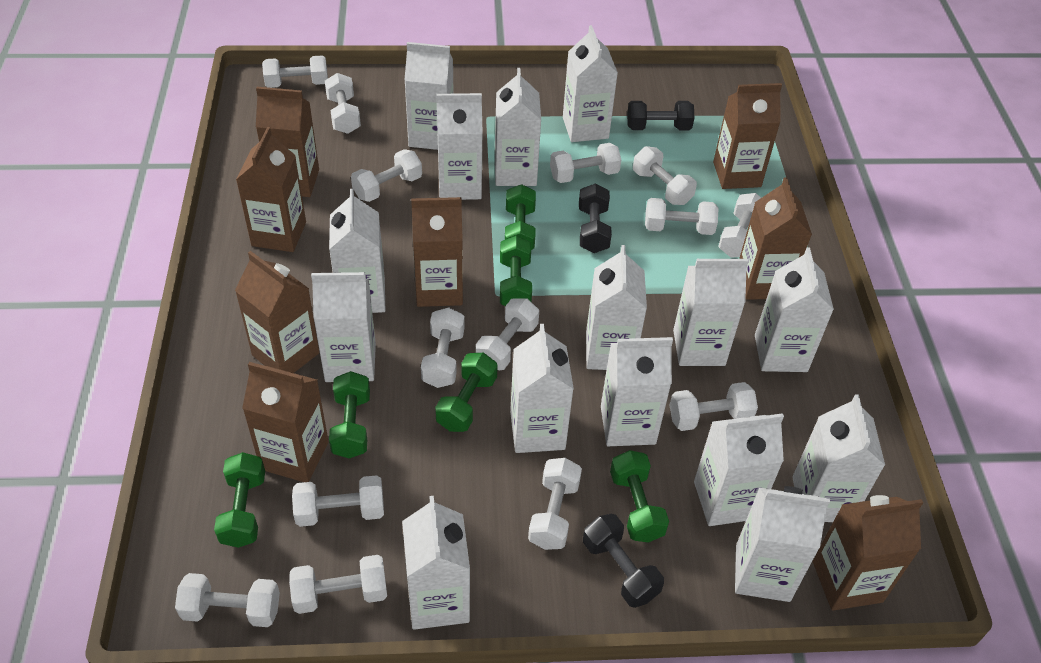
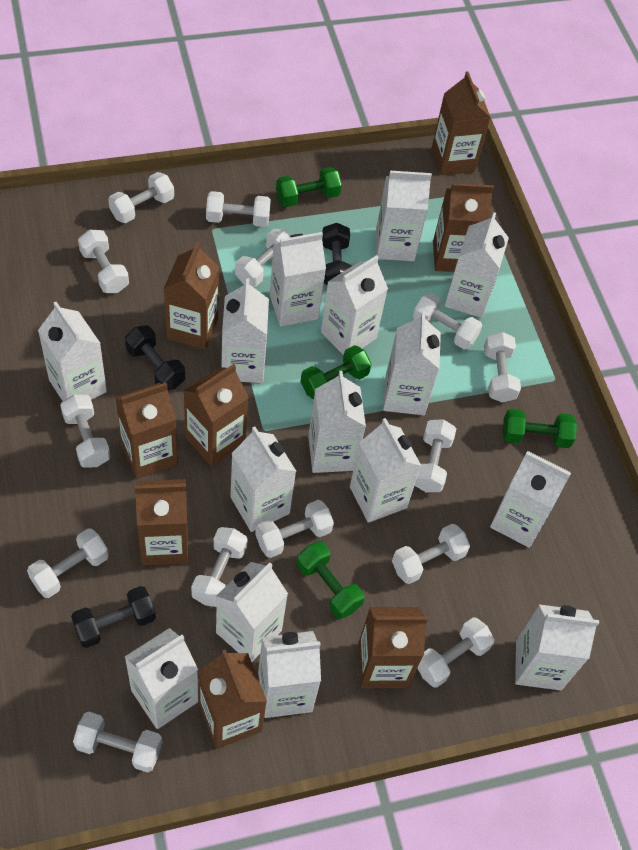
green dumbbell: 6 -> 4

